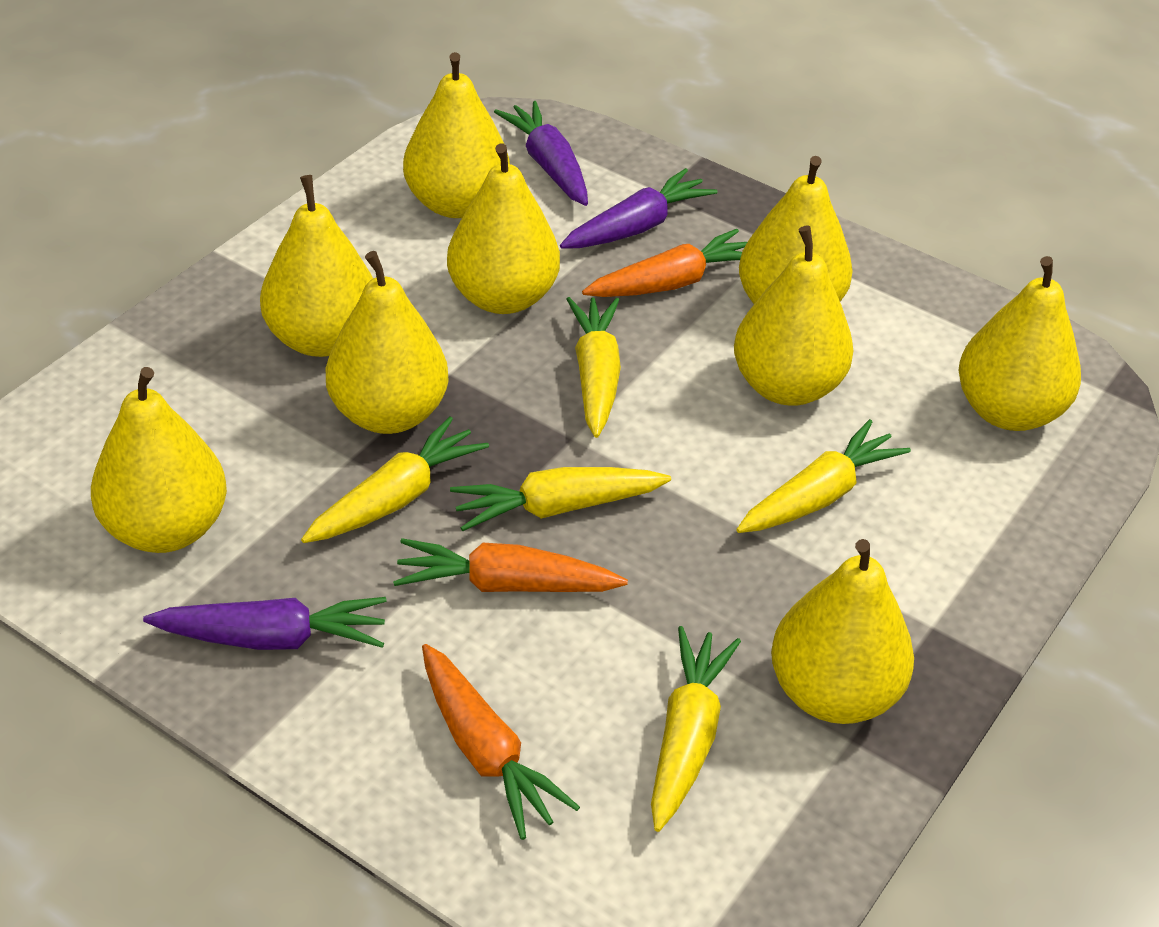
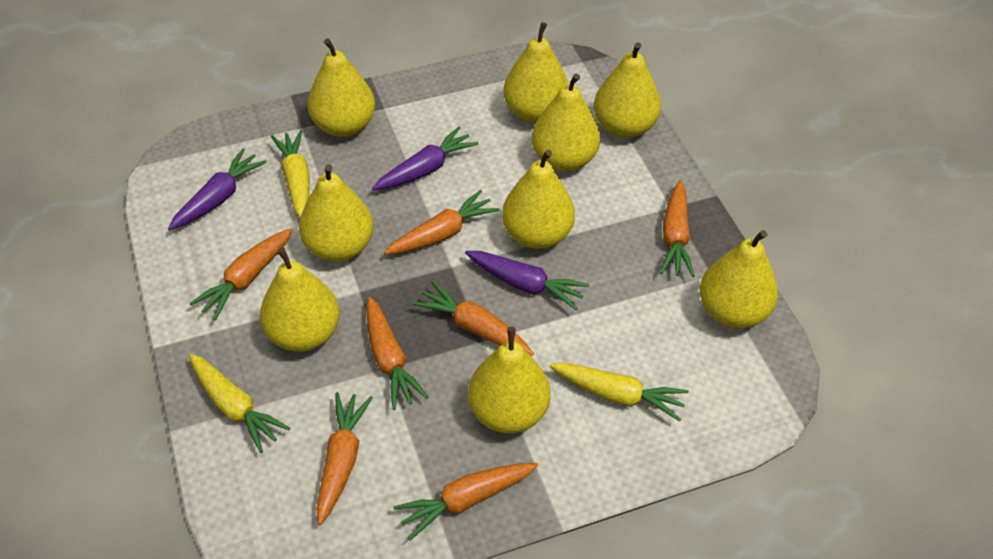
orange carrot: 3 -> 7
yellow carrot: 5 -> 3

